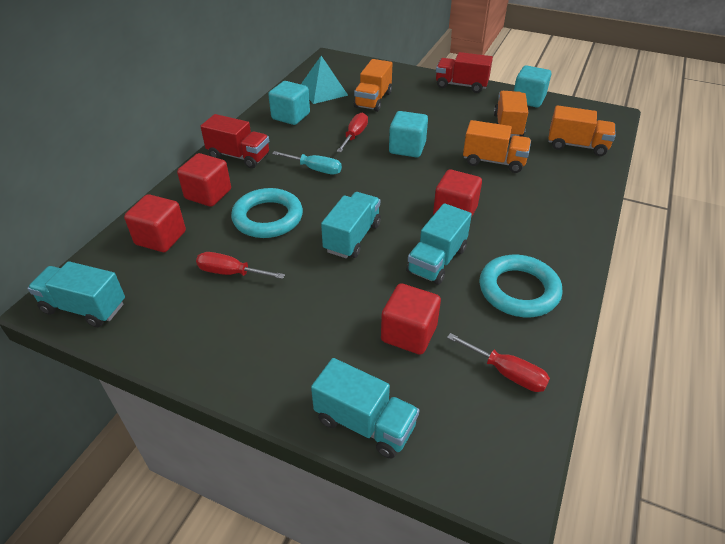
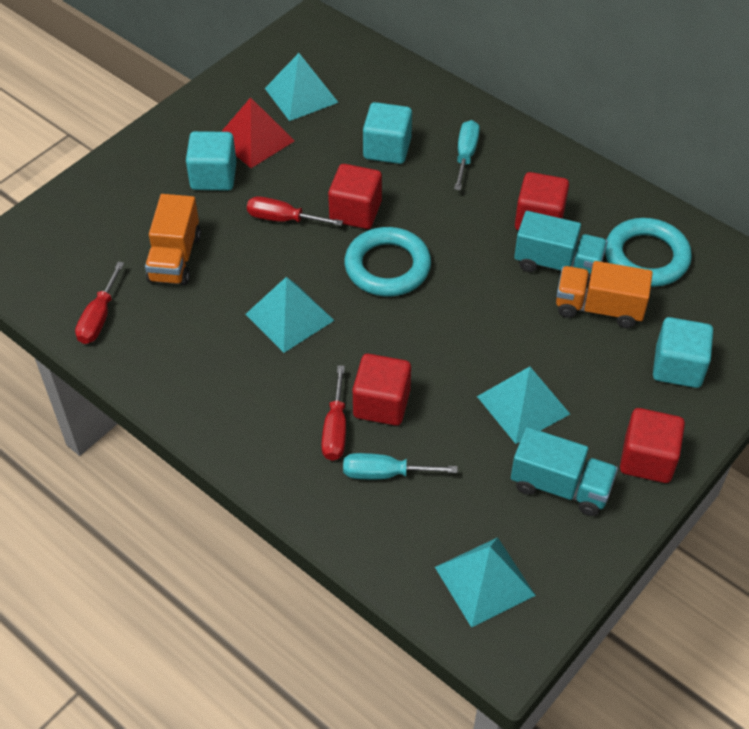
orange truck: 4 -> 2
red pyramid: 0 -> 1
red truck: 2 -> 0
turquoise pyramid: 1 -> 4
turquoise screwdriver: 1 -> 2
turquoise truck: 4 -> 2

